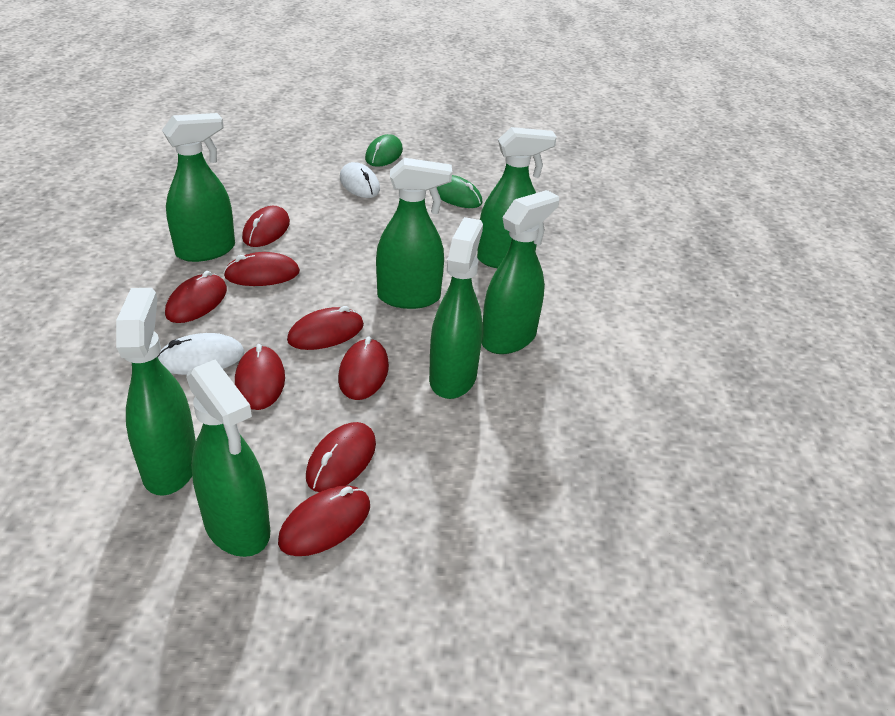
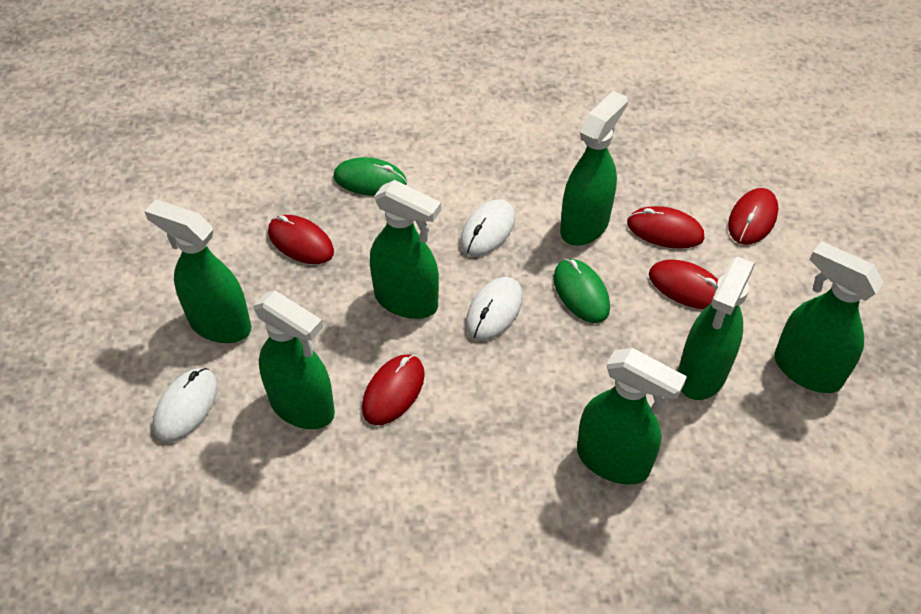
red mouse: 8 -> 5
white mouse: 2 -> 3

